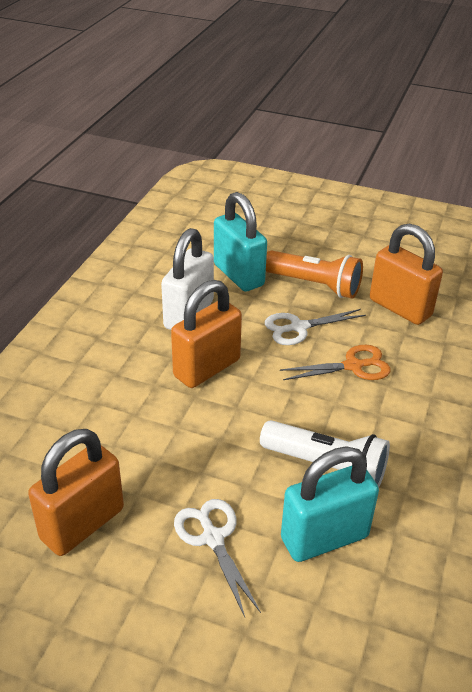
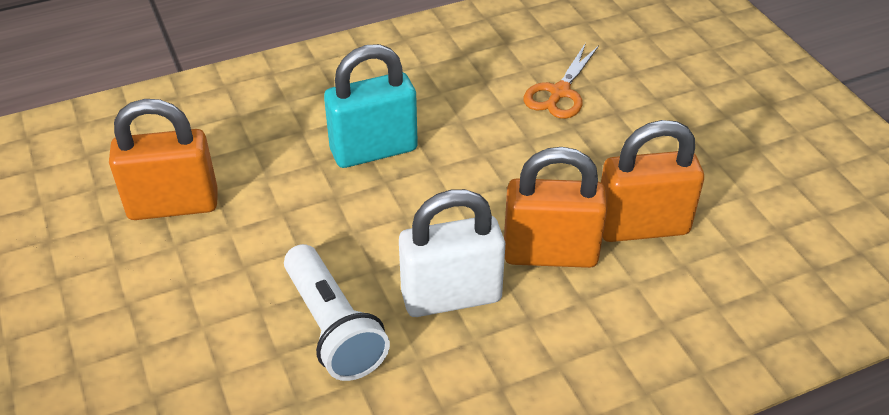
orange flashlight: 1 -> 0
turquoise padlock: 2 -> 1
white scissors: 2 -> 0

